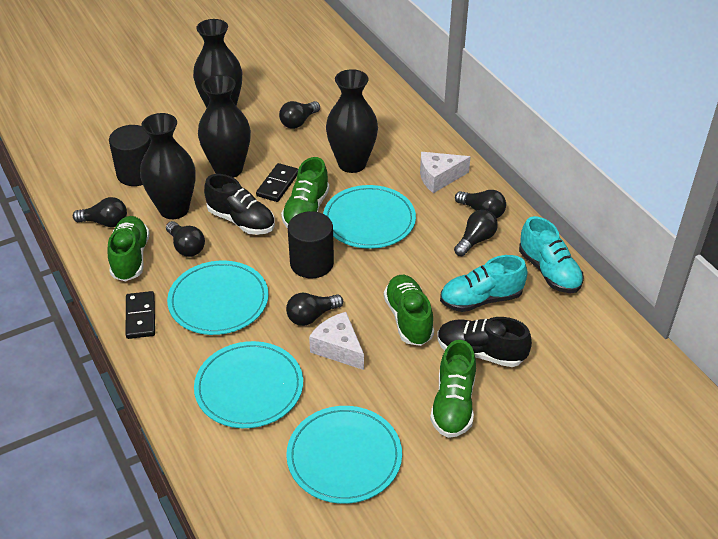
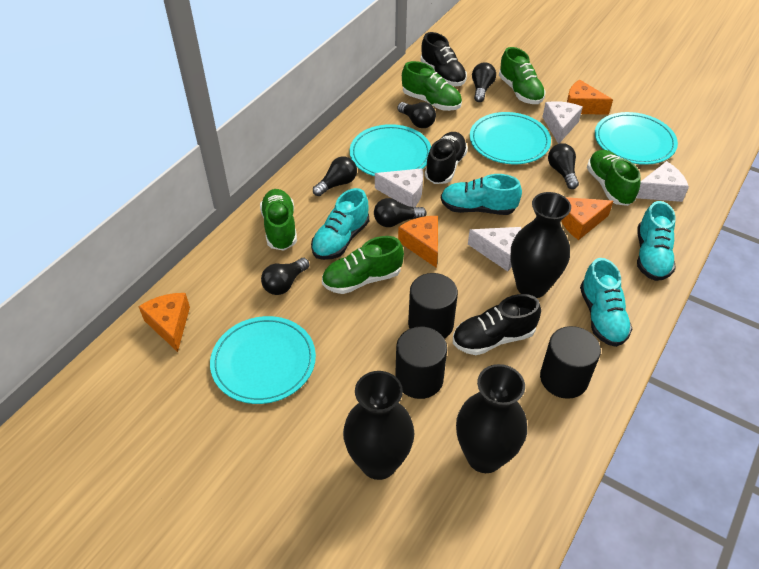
black cylinder: 2 -> 3
black domino: 2 -> 0
black shoe: 2 -> 3
black vase: 4 -> 3
green shoe: 4 -> 5
orange cheese: 0 -> 4
turquoise shoe: 2 -> 4
white cheese: 2 -> 4

